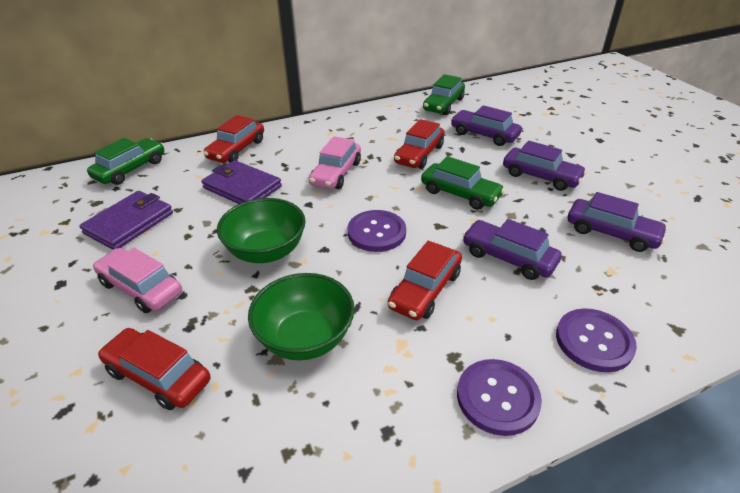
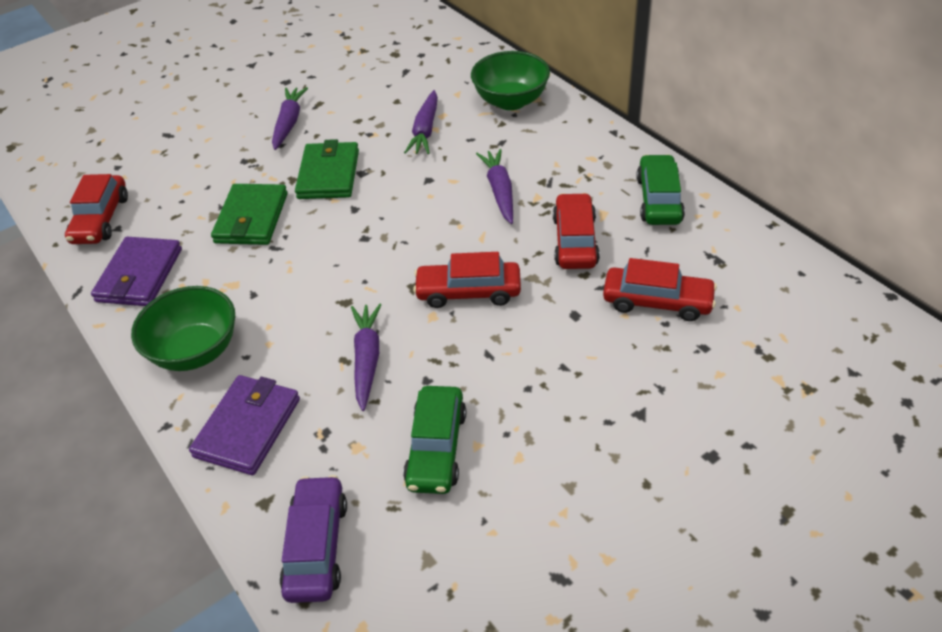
green car: 3 -> 2
green wallet: 0 -> 2
pink car: 2 -> 0
purple button: 3 -> 0
purple car: 4 -> 1
purple carrot: 0 -> 4

